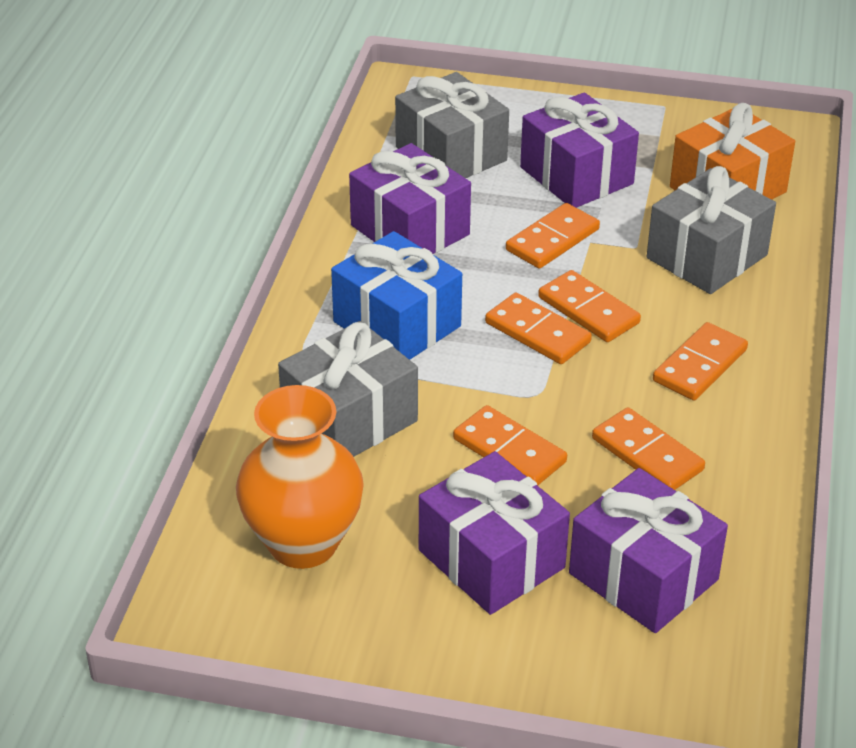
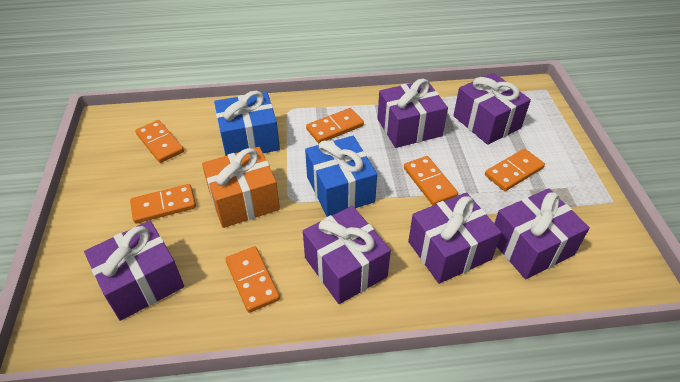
blue gift: 1 -> 2
grey gift: 3 -> 0
orange vase: 1 -> 0
purple gift: 4 -> 6

